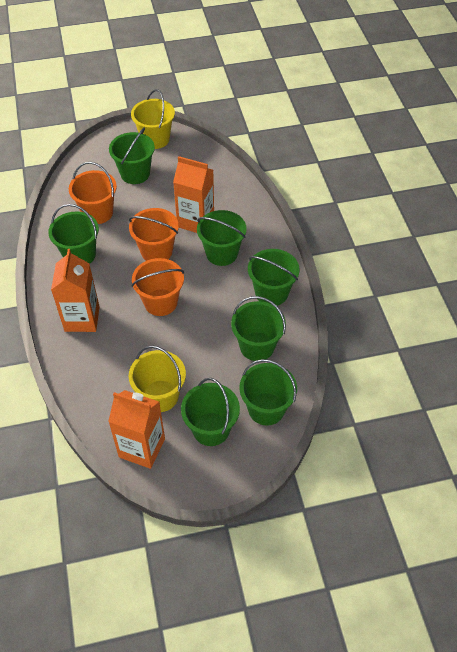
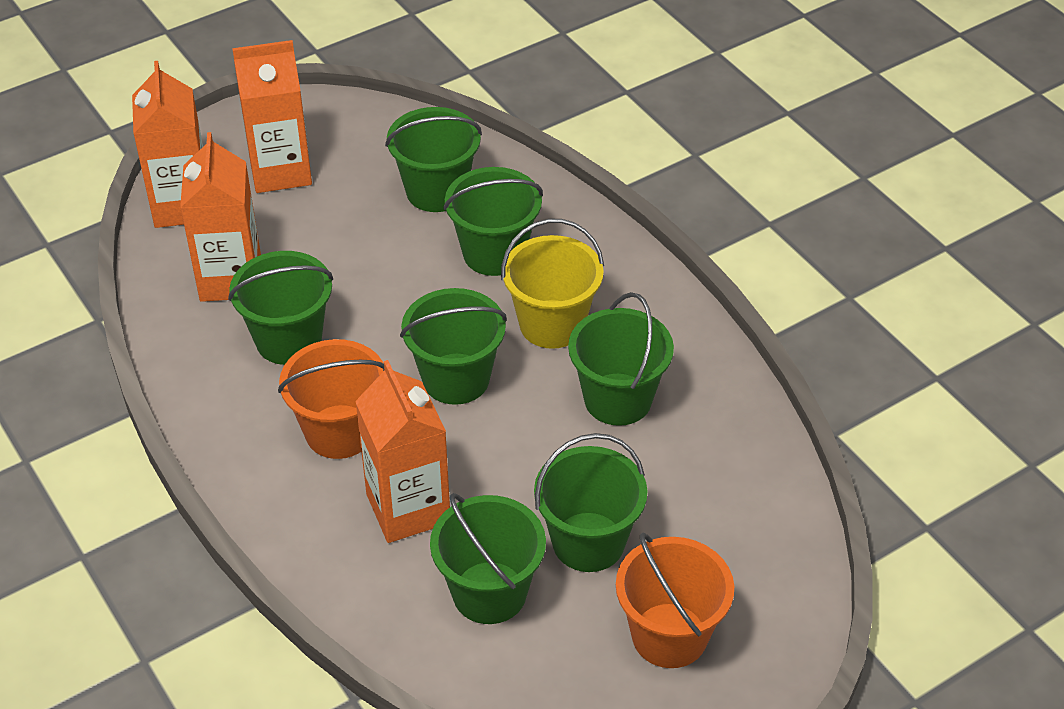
orange bucket: 3 -> 2
orange carton: 3 -> 4
yellow bucket: 2 -> 1

